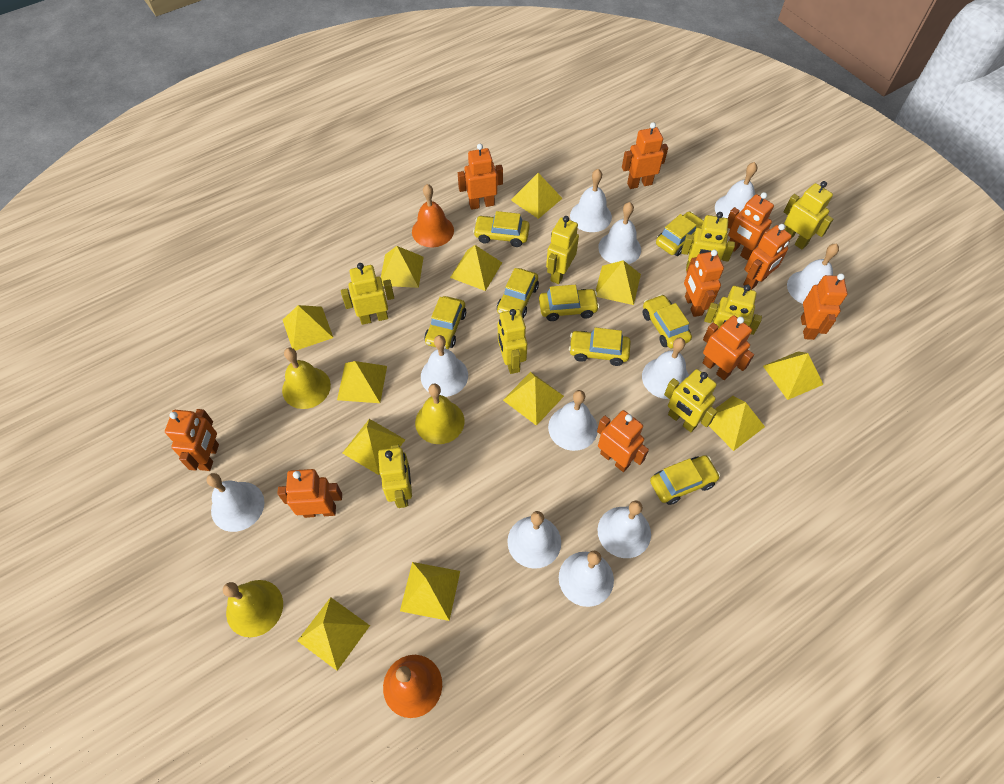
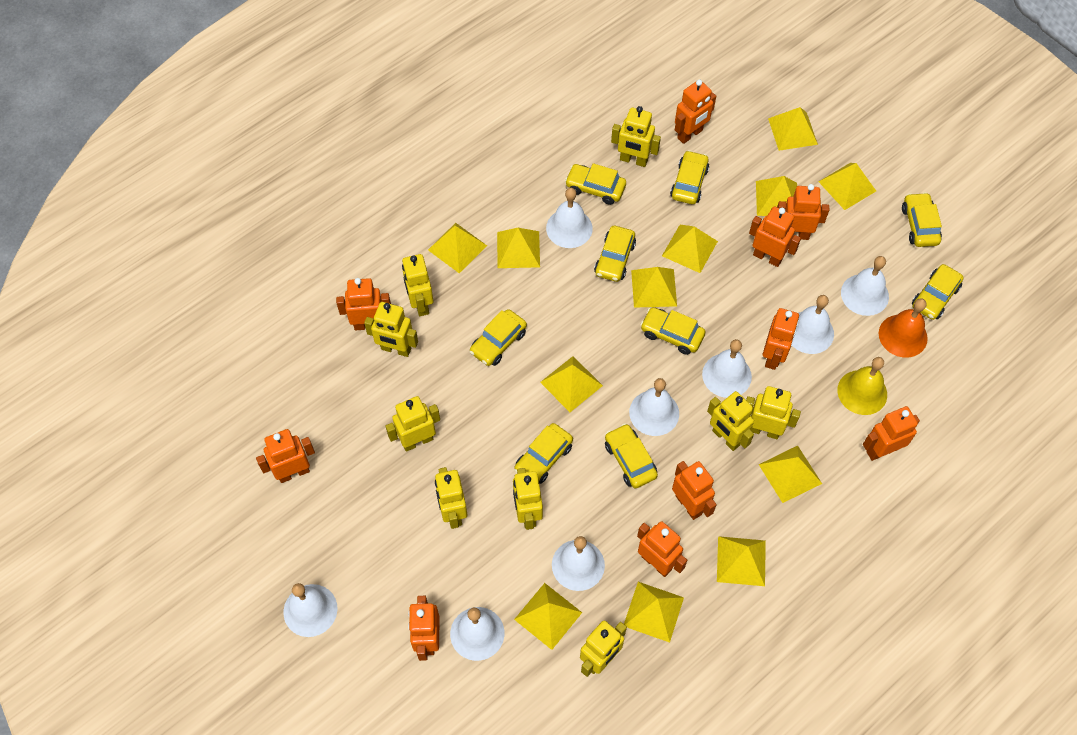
orange bell: 2 -> 1
white bell: 11 -> 8
yellow bell: 3 -> 1
yellow car: 8 -> 9
yellow robot: 8 -> 9

